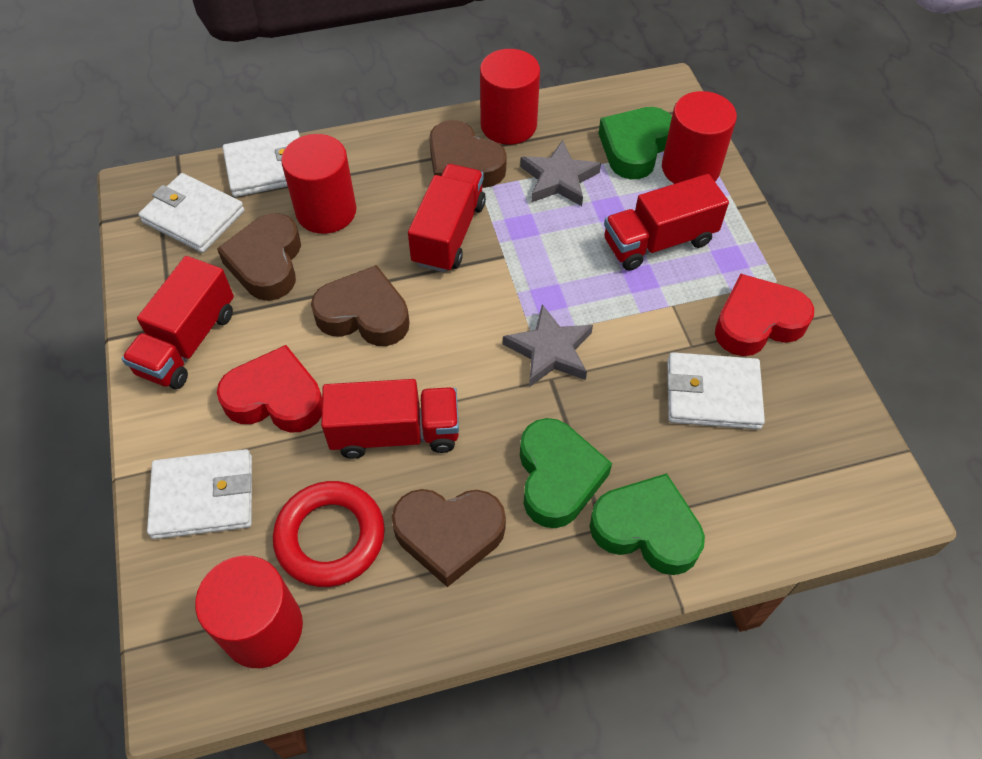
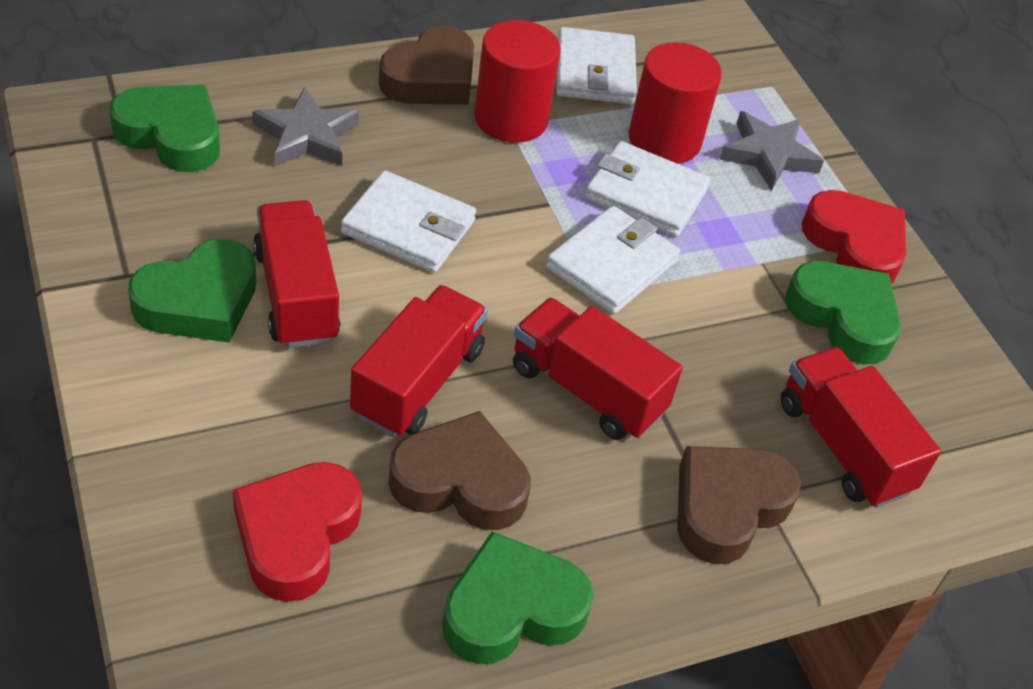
brown heart: 4 -> 3
green heart: 3 -> 4
red cylinder: 4 -> 2
red ring: 1 -> 0

